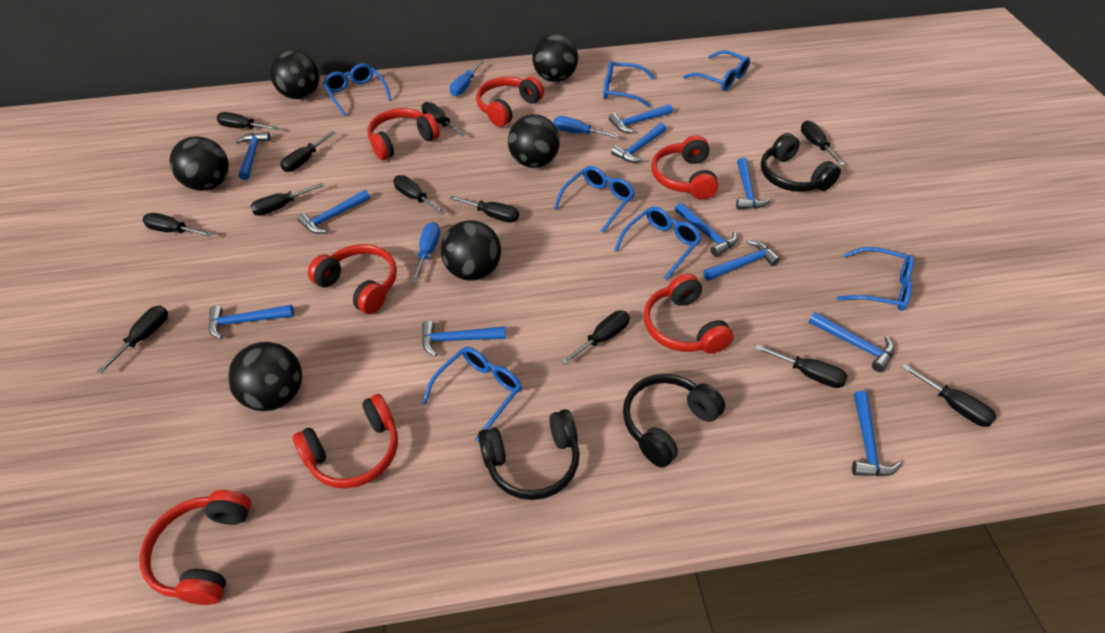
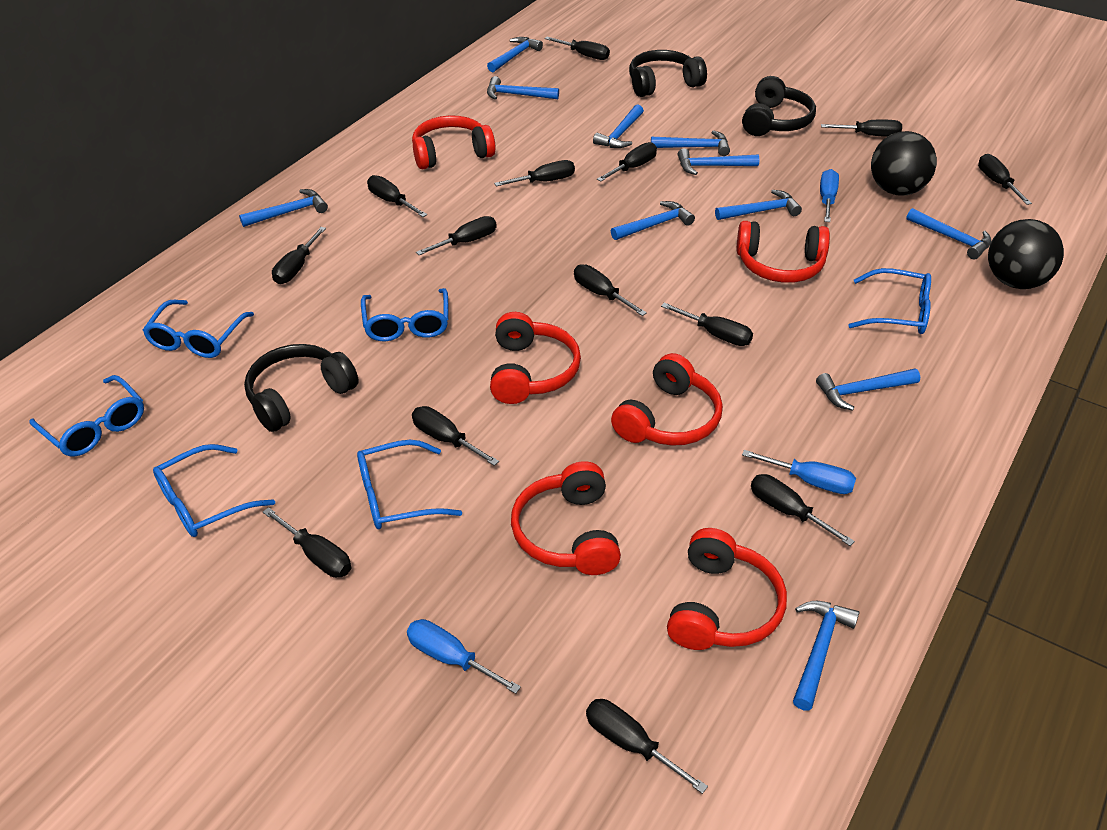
black ball: 6 -> 2
black screwdriver: 12 -> 14
blue glasses: 7 -> 6
red headphones: 7 -> 6

